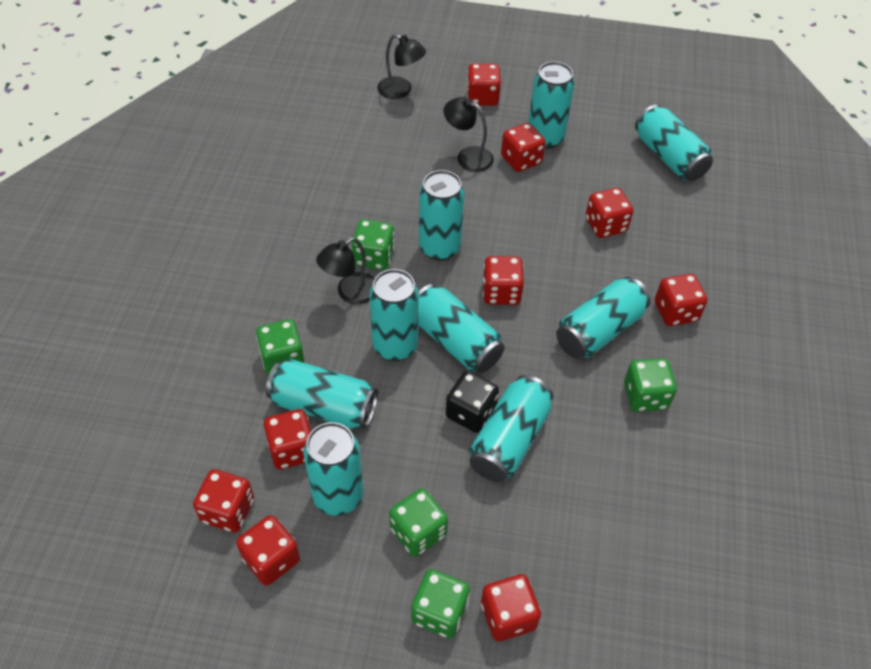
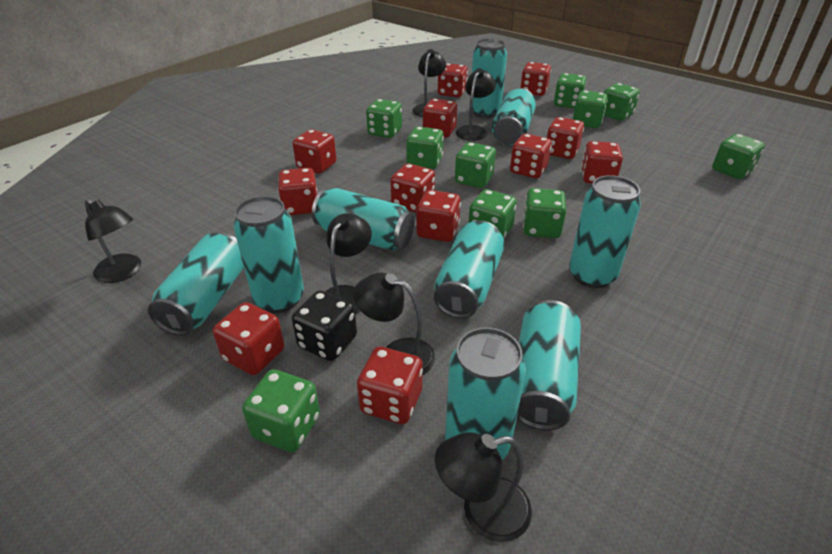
black lamp: 3 -> 6
green dice: 5 -> 10
red dice: 9 -> 12

